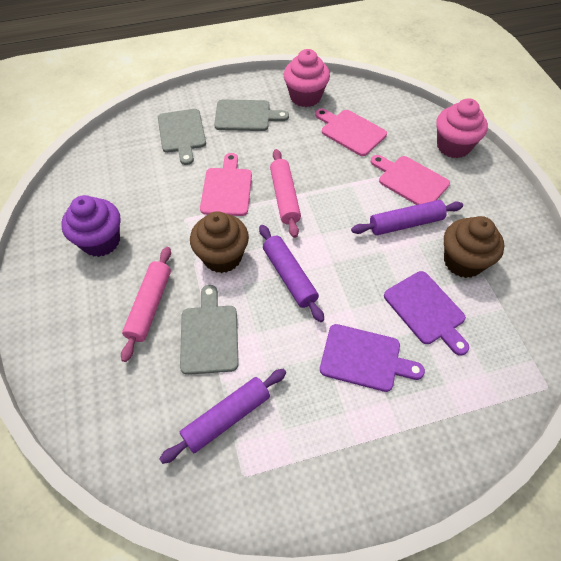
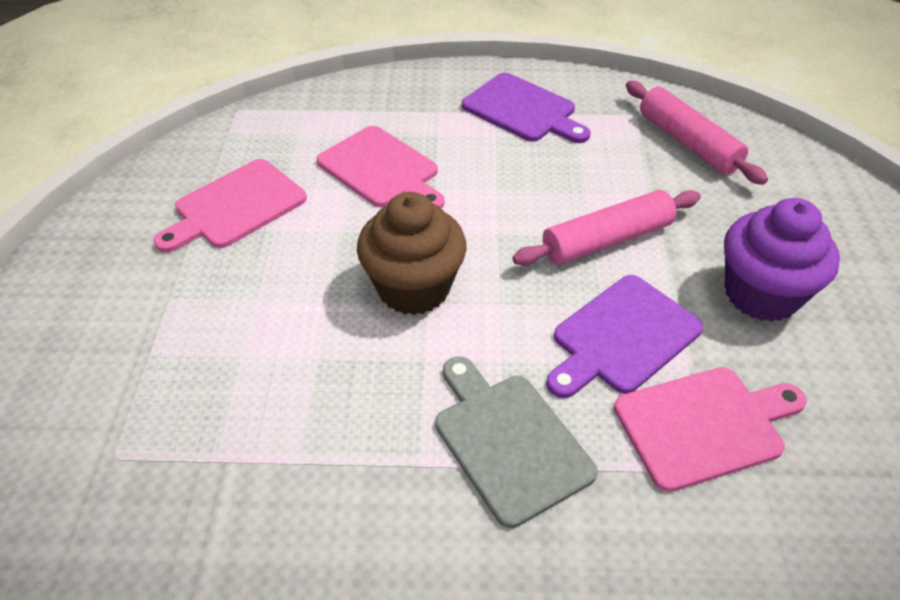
brown cupcake: 2 -> 1
grey cutting board: 3 -> 1
pink cupcake: 2 -> 0
purple rolling pin: 3 -> 0

